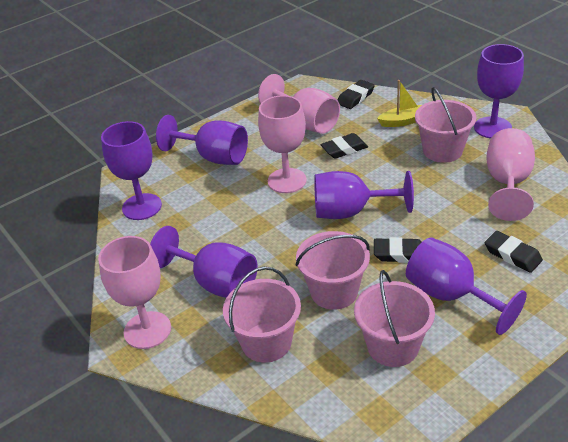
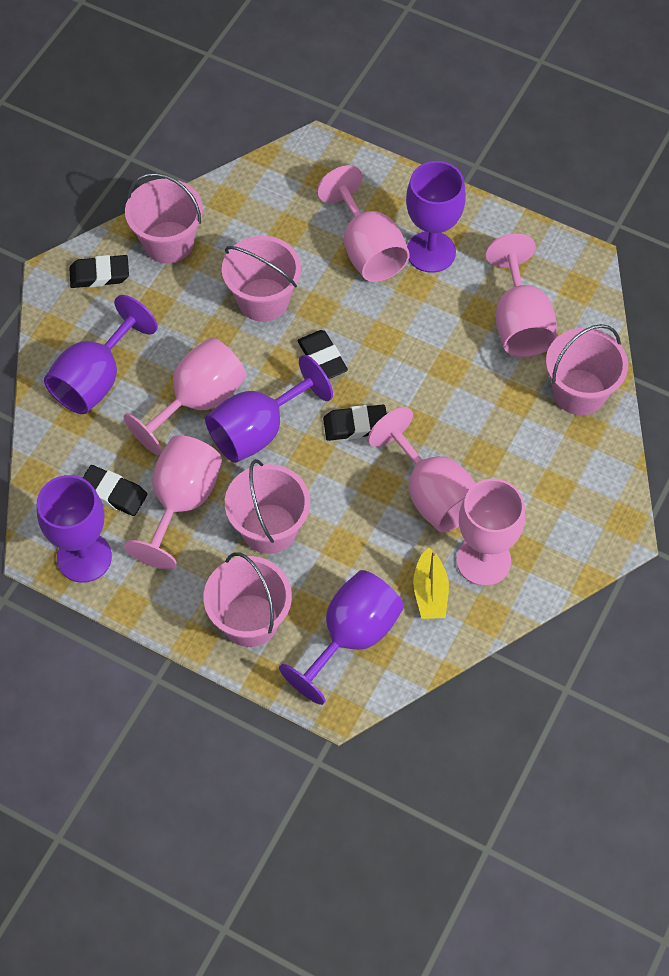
pink bucket: 4 -> 5
pink goblet: 4 -> 6
purple goblet: 6 -> 5

